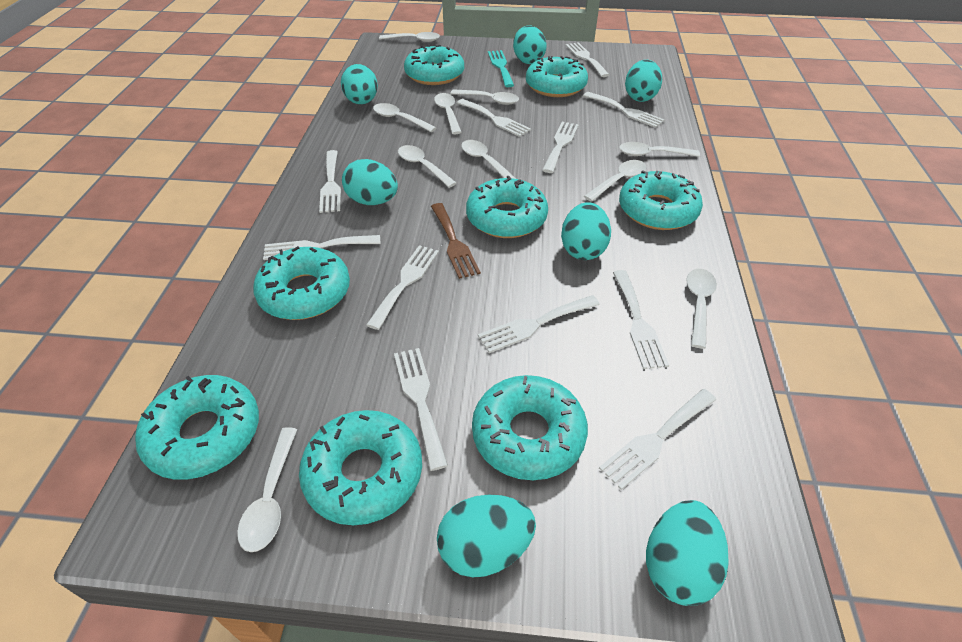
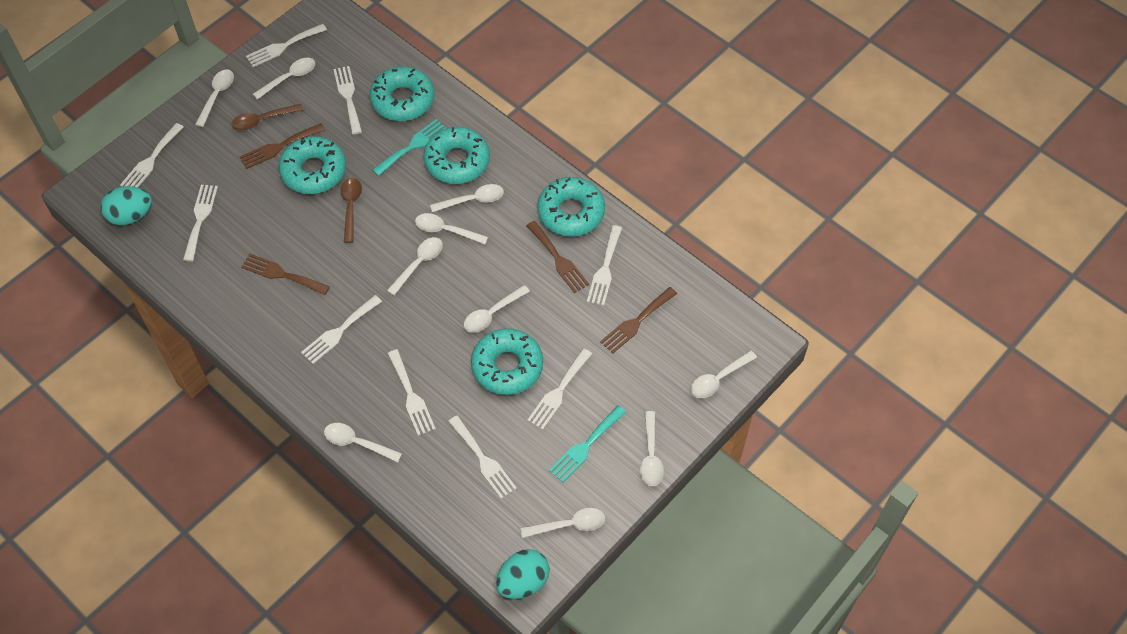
brown fork: 1 -> 4
brown spoon: 0 -> 2
turquoise donut: 8 -> 5
turquoise egg: 7 -> 2
turquoise fork: 1 -> 2
white fork: 11 -> 9

